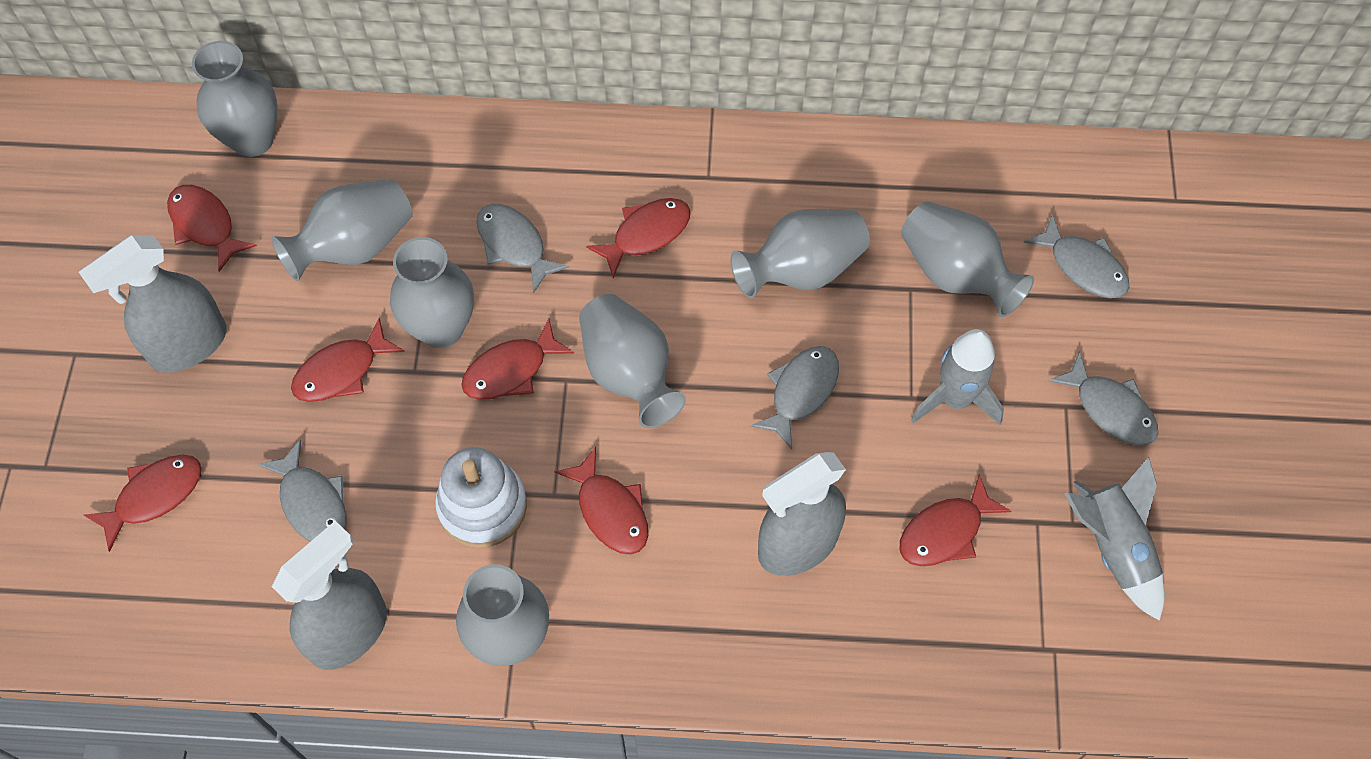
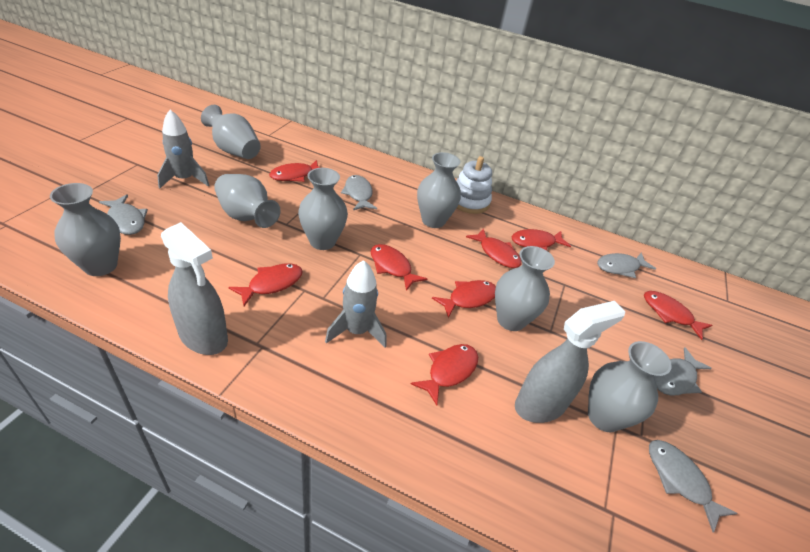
grey spray bottle: 3 -> 2
red fish: 7 -> 8

